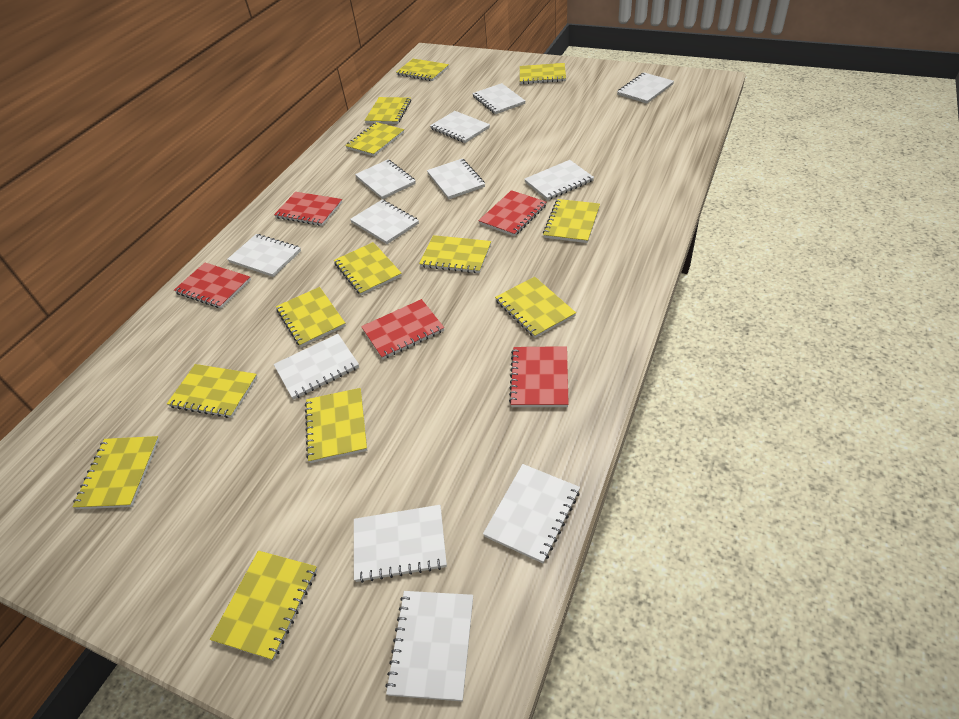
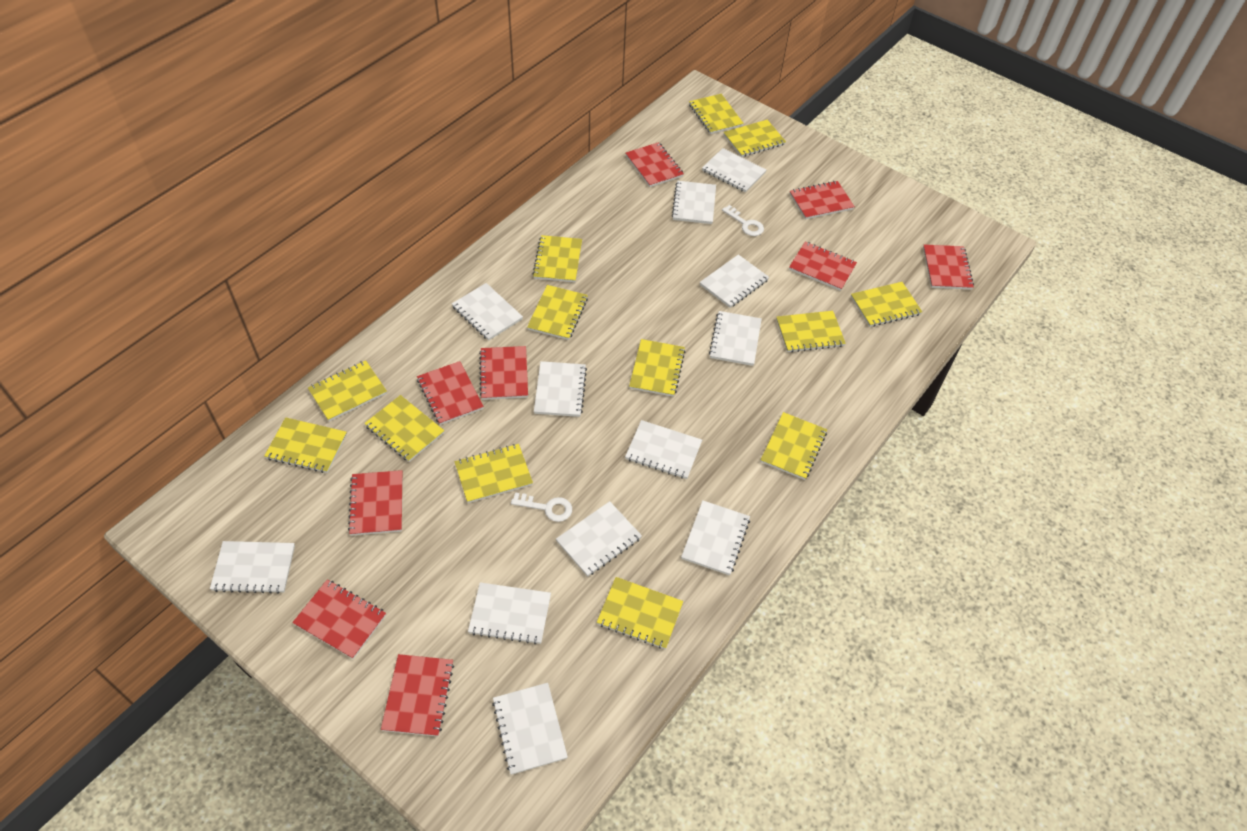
red notebook: 5 -> 9
white key: 0 -> 2

